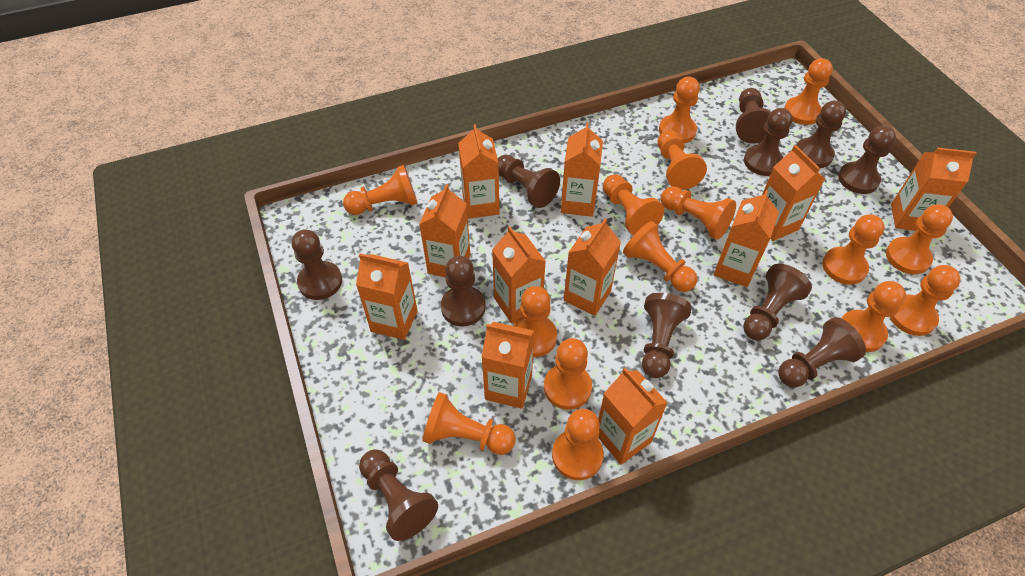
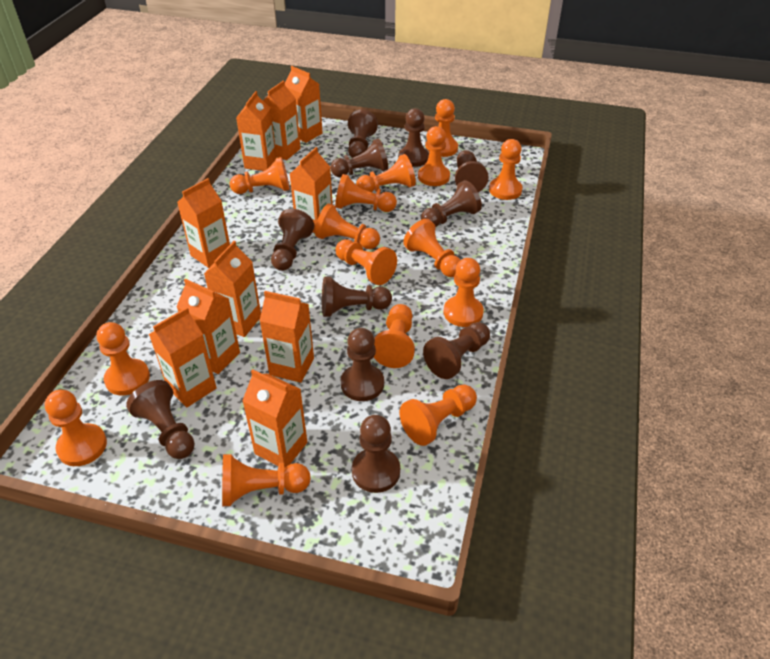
orange carton: 11 -> 10

